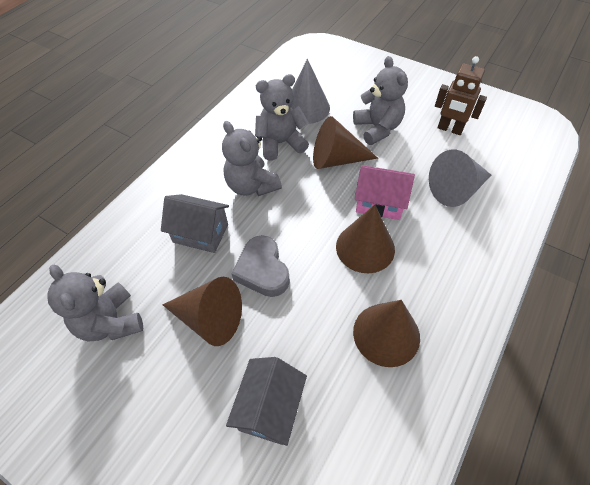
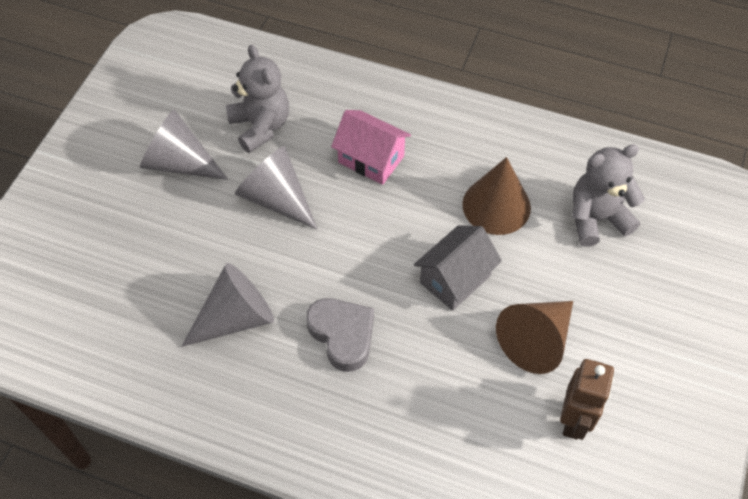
brown cone: 4 -> 2
grey cone: 2 -> 3
grey house: 2 -> 1
grey teddy bear: 4 -> 2

